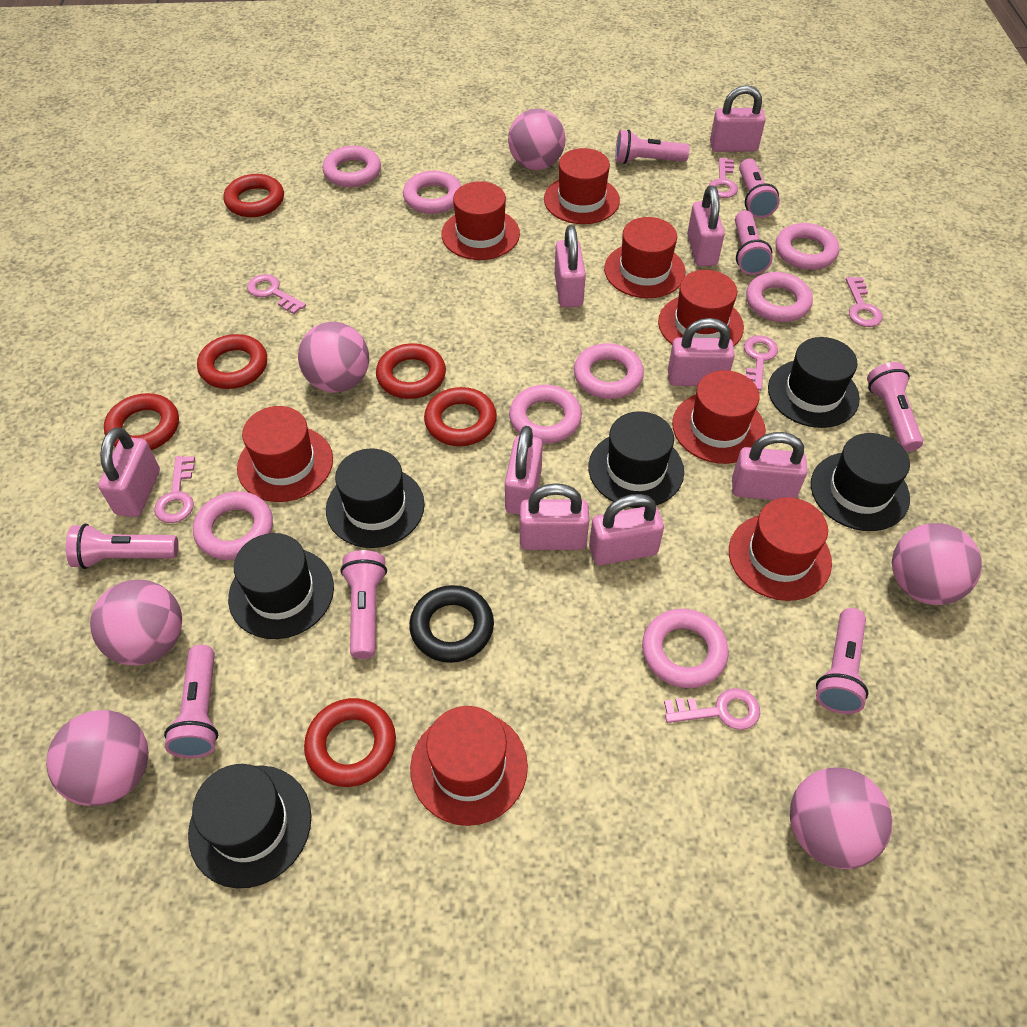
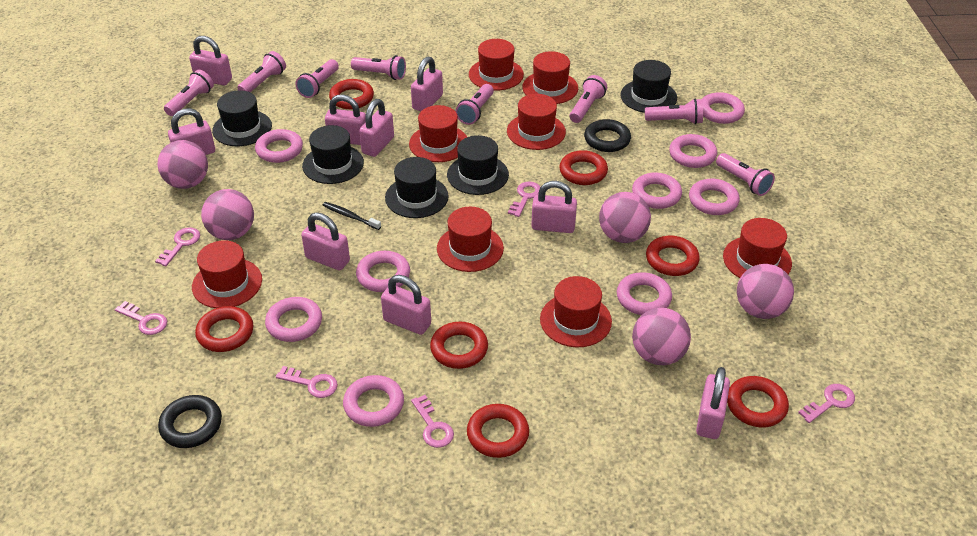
black hat: 6 -> 5
black ring: 1 -> 2
black toothbrush: 0 -> 1
pink ball: 6 -> 5
pink ring: 8 -> 9
red ring: 6 -> 7

